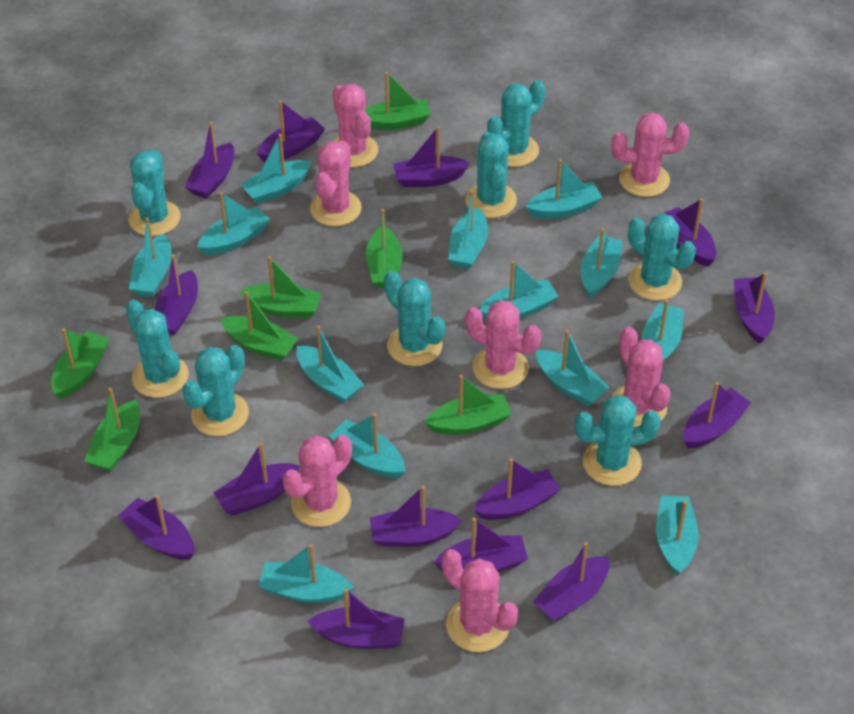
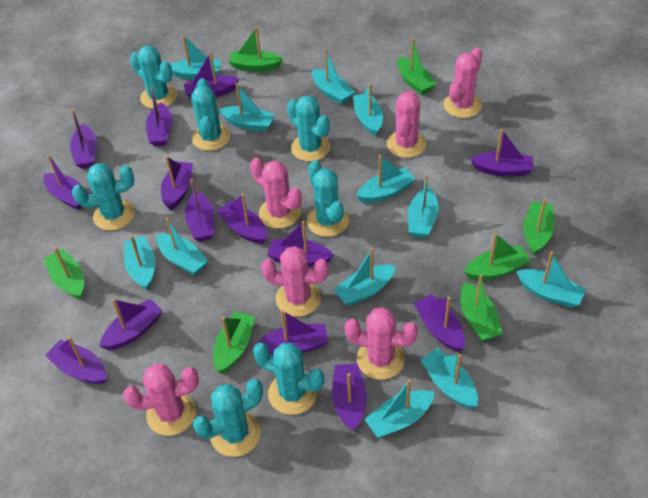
pink cactus: 7 -> 6
turquoise boat: 13 -> 12
turquoise cactus: 8 -> 7

